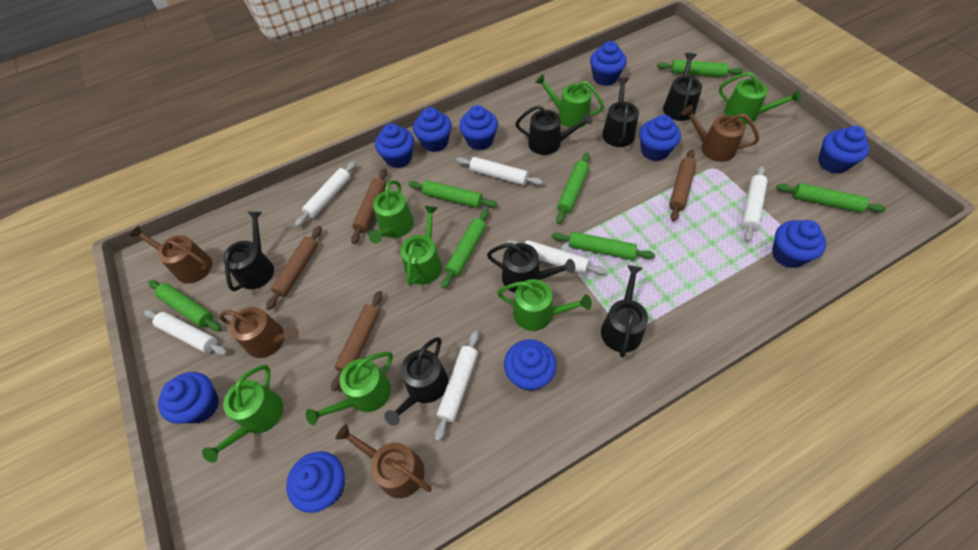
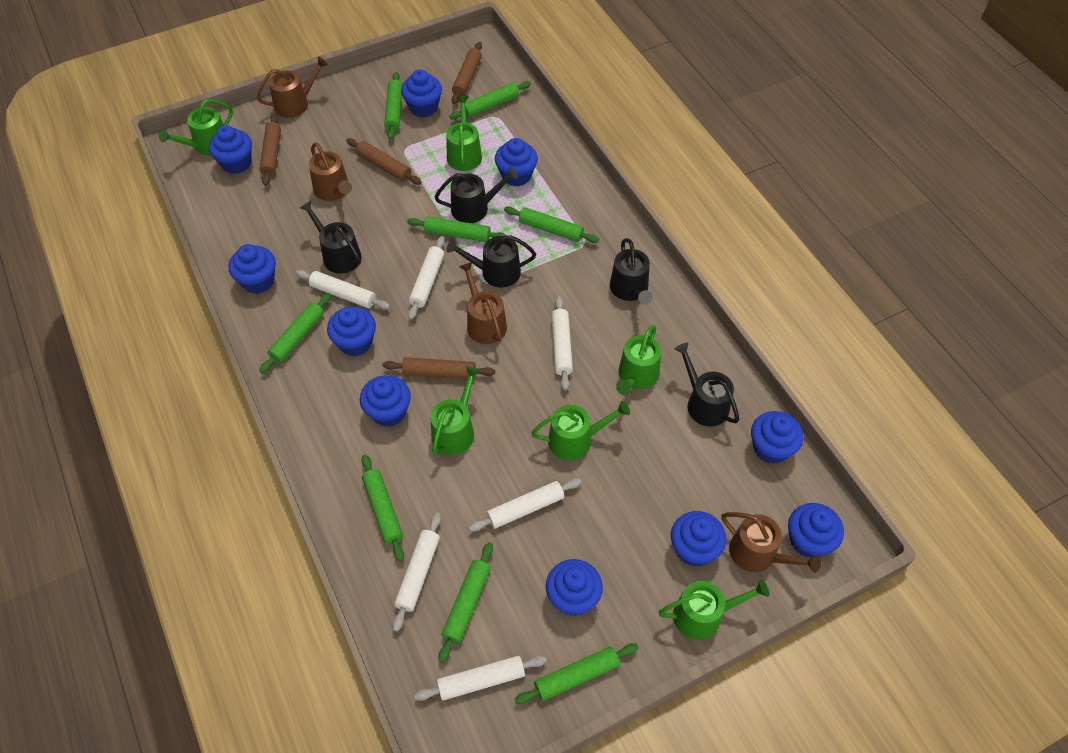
black watering can: 7 -> 5
green rolling pin: 7 -> 8
green watering can: 7 -> 6

